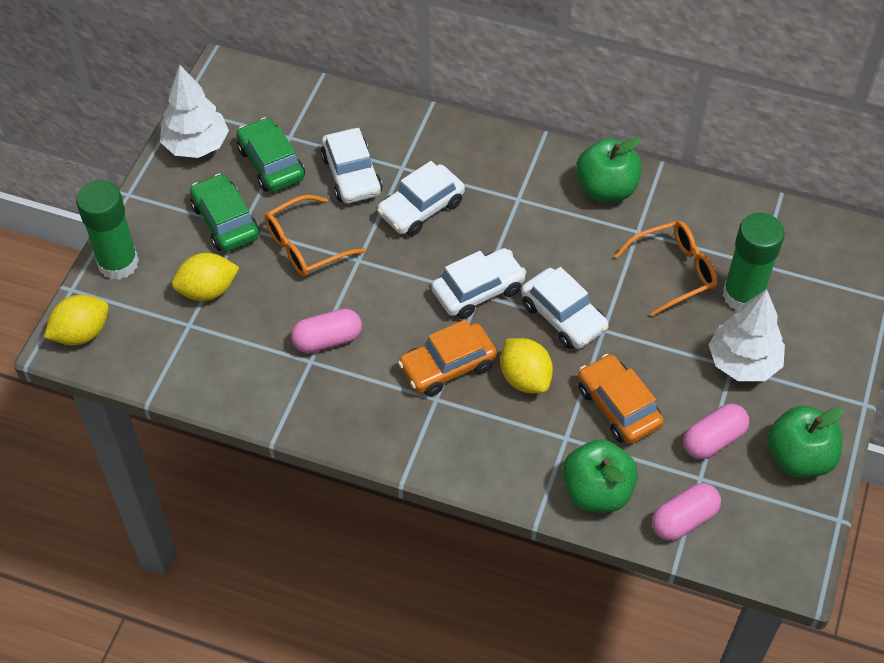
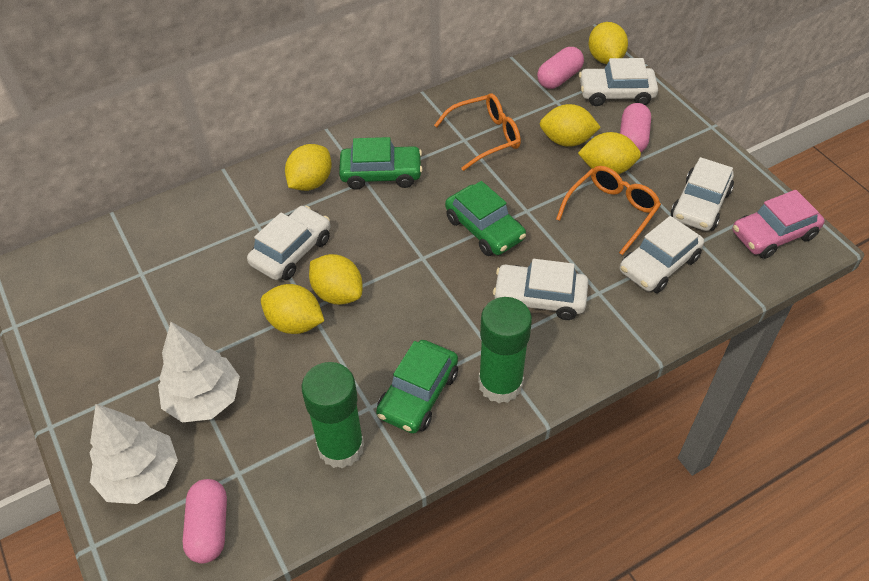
green apple: 3 -> 0
green car: 2 -> 3
orange car: 2 -> 0
pink car: 0 -> 1
white car: 4 -> 5
yellow lemon: 3 -> 6

